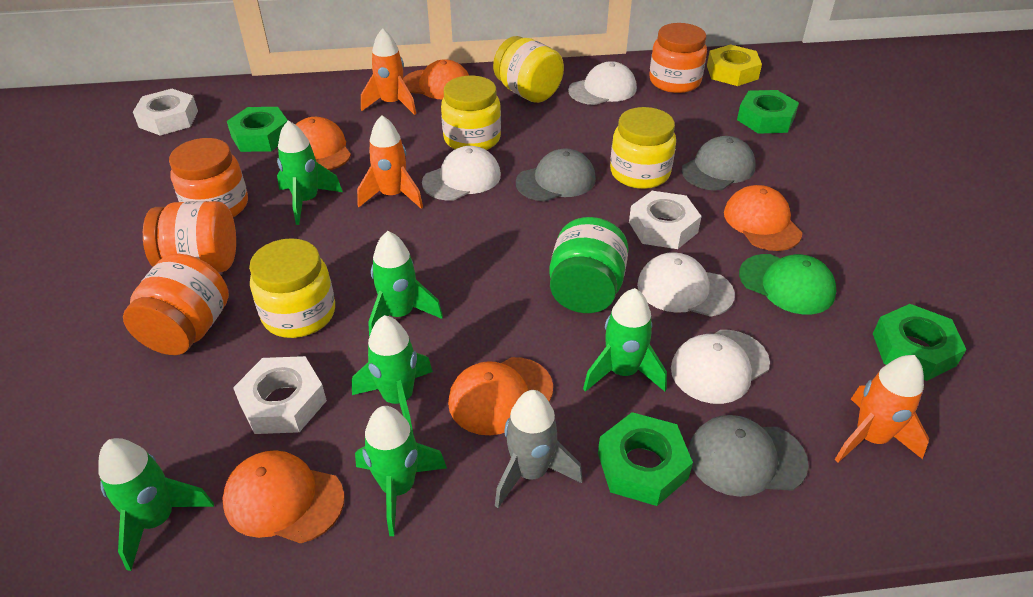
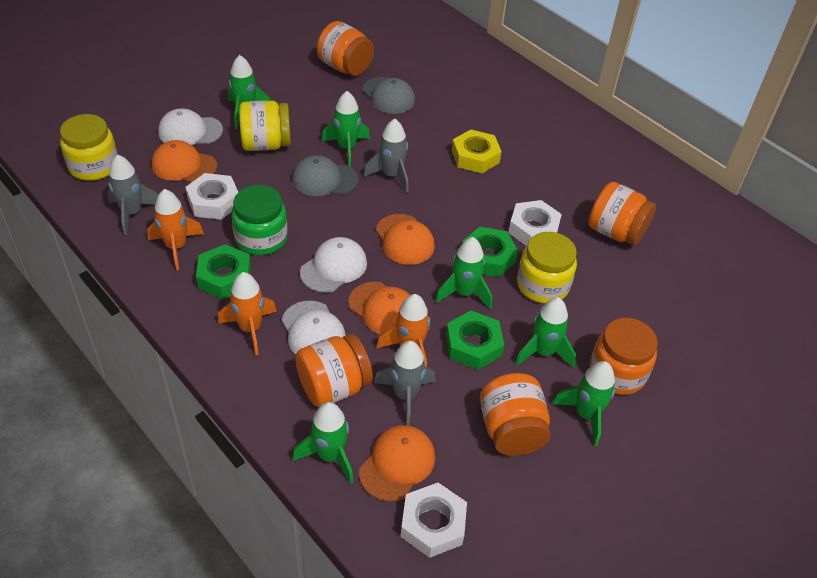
green cap: 1 -> 0
green nut: 4 -> 3
grey cap: 3 -> 2
grey rocket: 1 -> 3
orange cap: 5 -> 4
orange jar: 4 -> 5
white cap: 4 -> 3
yellow jar: 4 -> 3

